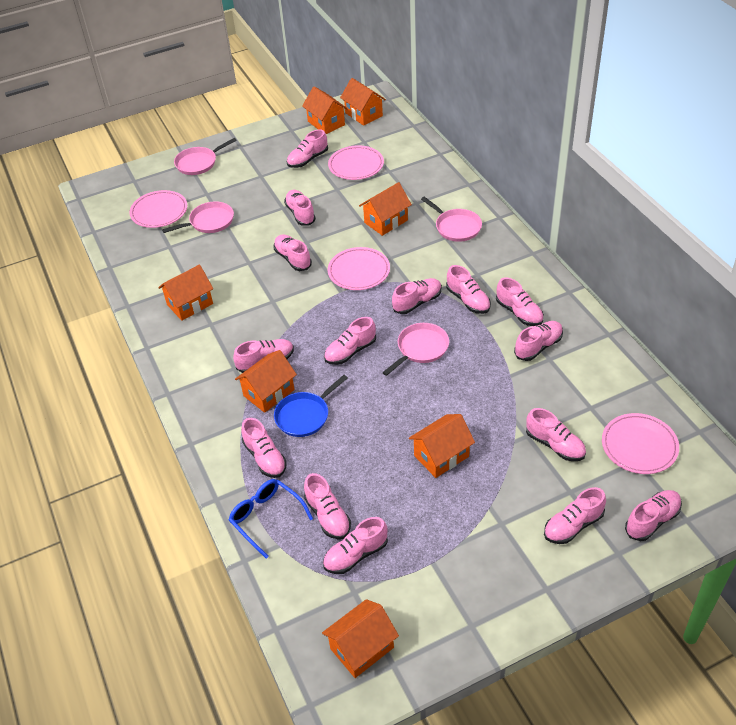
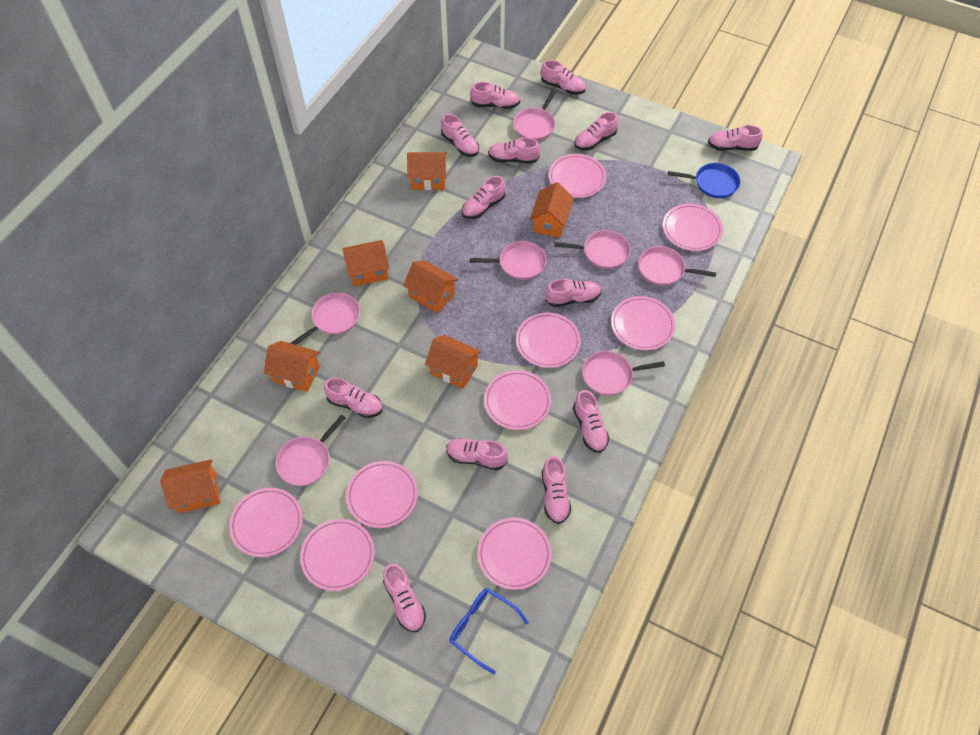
pink pan: 4 -> 7
pink plate: 4 -> 9
pink shoe: 15 -> 13

